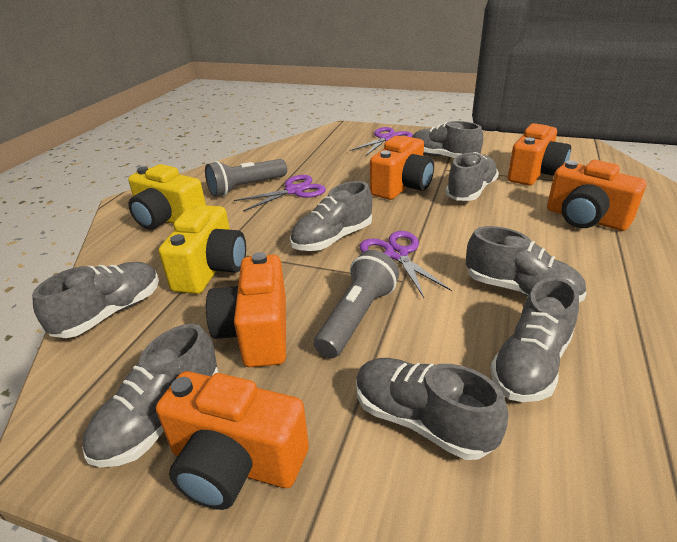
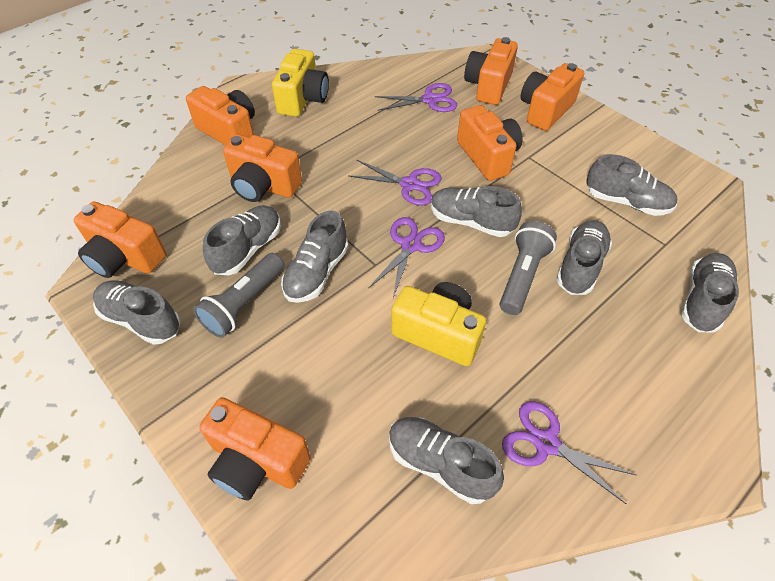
orange camera: 5 -> 7
purple scissors: 3 -> 4

